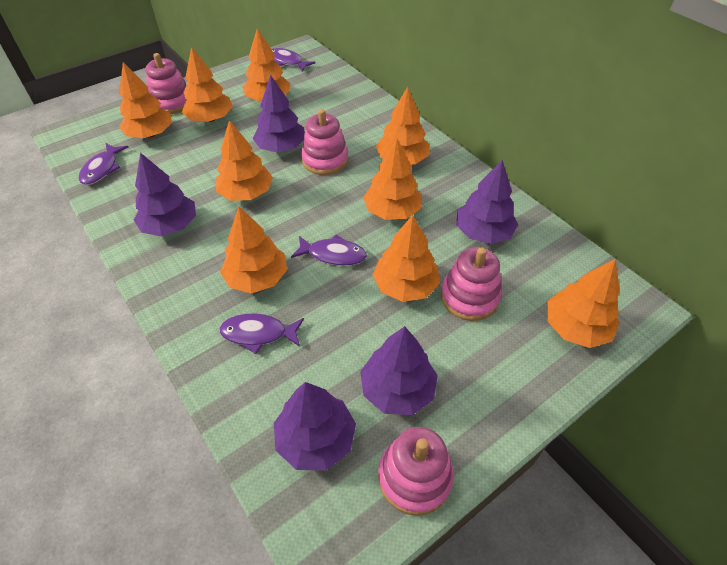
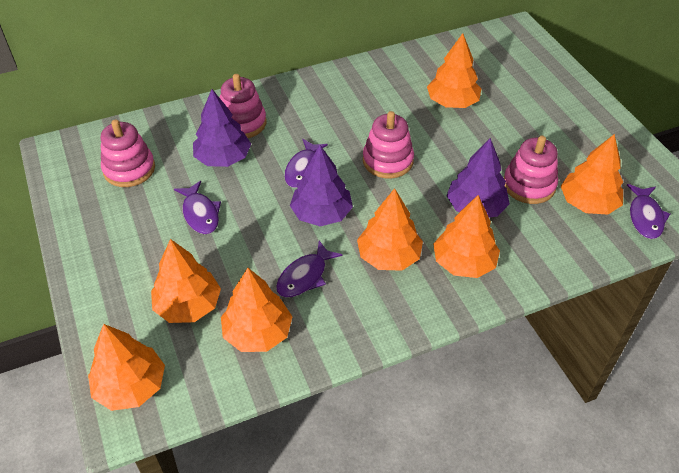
orange tree: 9 -> 7
purple tree: 5 -> 3

